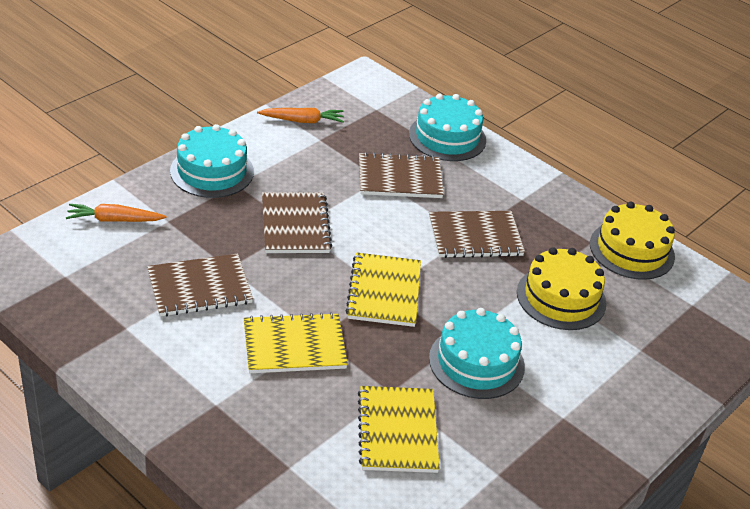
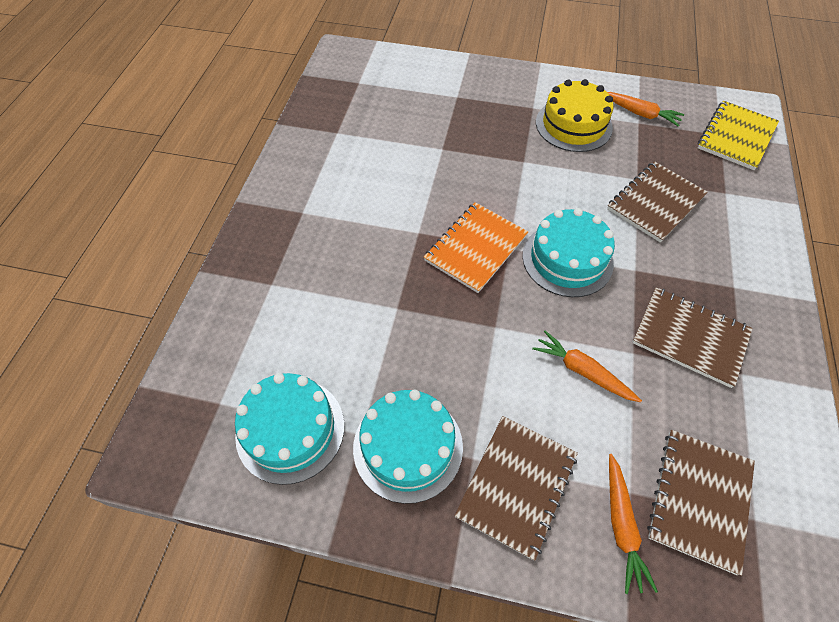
orange carrot: 2 -> 3
orange notebook: 0 -> 1
yellow cake: 2 -> 1
yellow notebook: 3 -> 1

